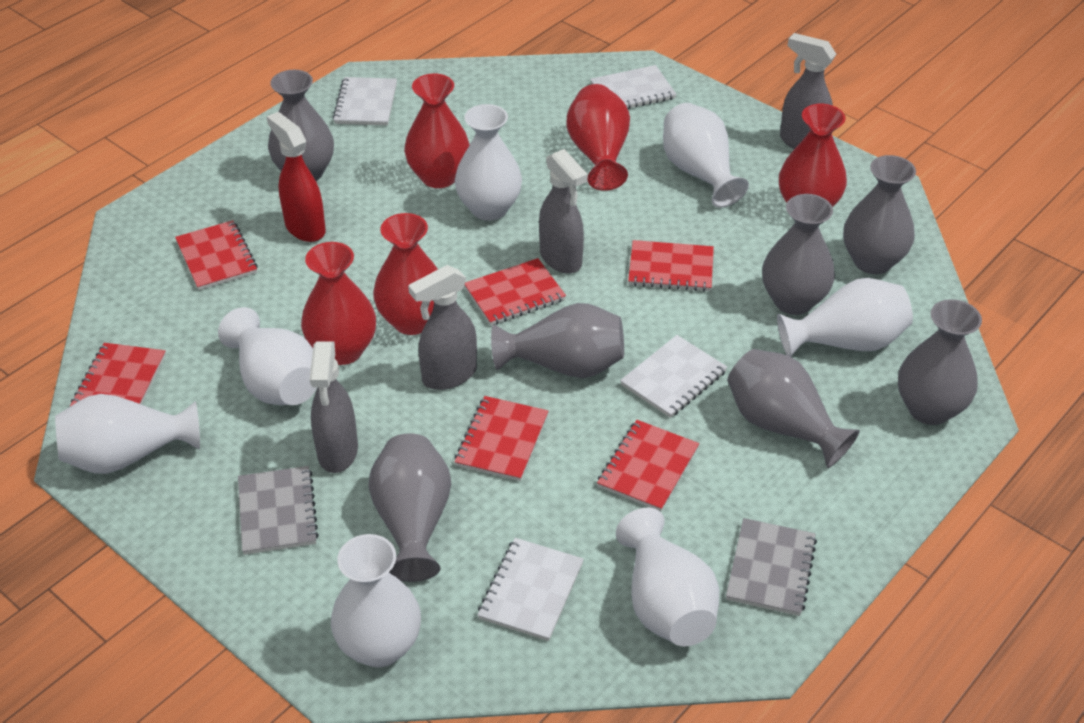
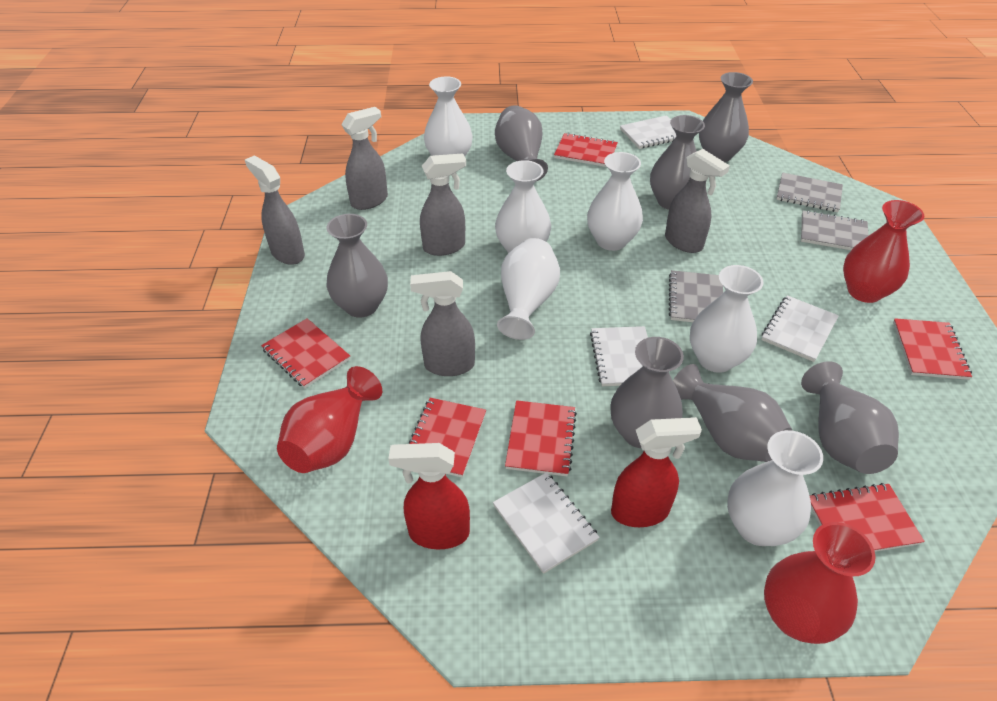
grey notebook: 2 -> 3
grey spray bottle: 4 -> 5
red spray bottle: 1 -> 2
red vase: 5 -> 3
white vase: 7 -> 6

